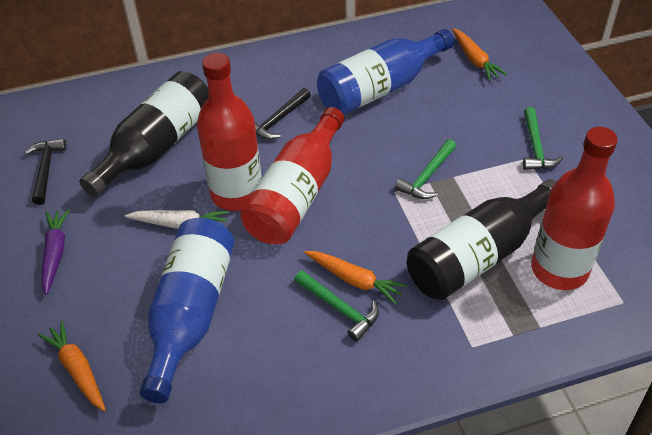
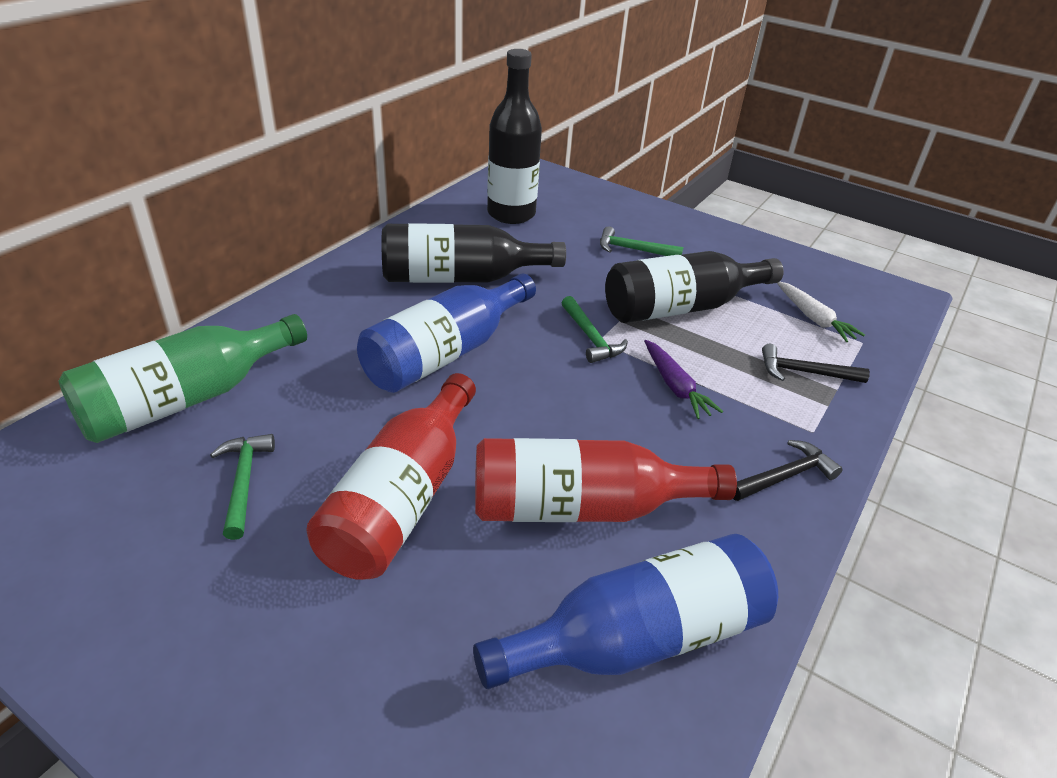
black bottle: 2 -> 3
green bottle: 0 -> 1
orange carrot: 3 -> 0
red bottle: 3 -> 2

